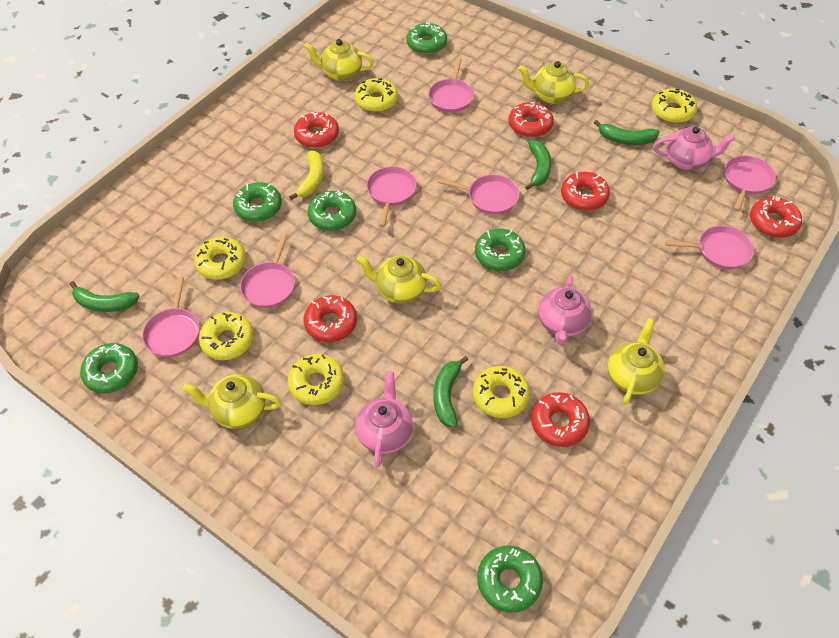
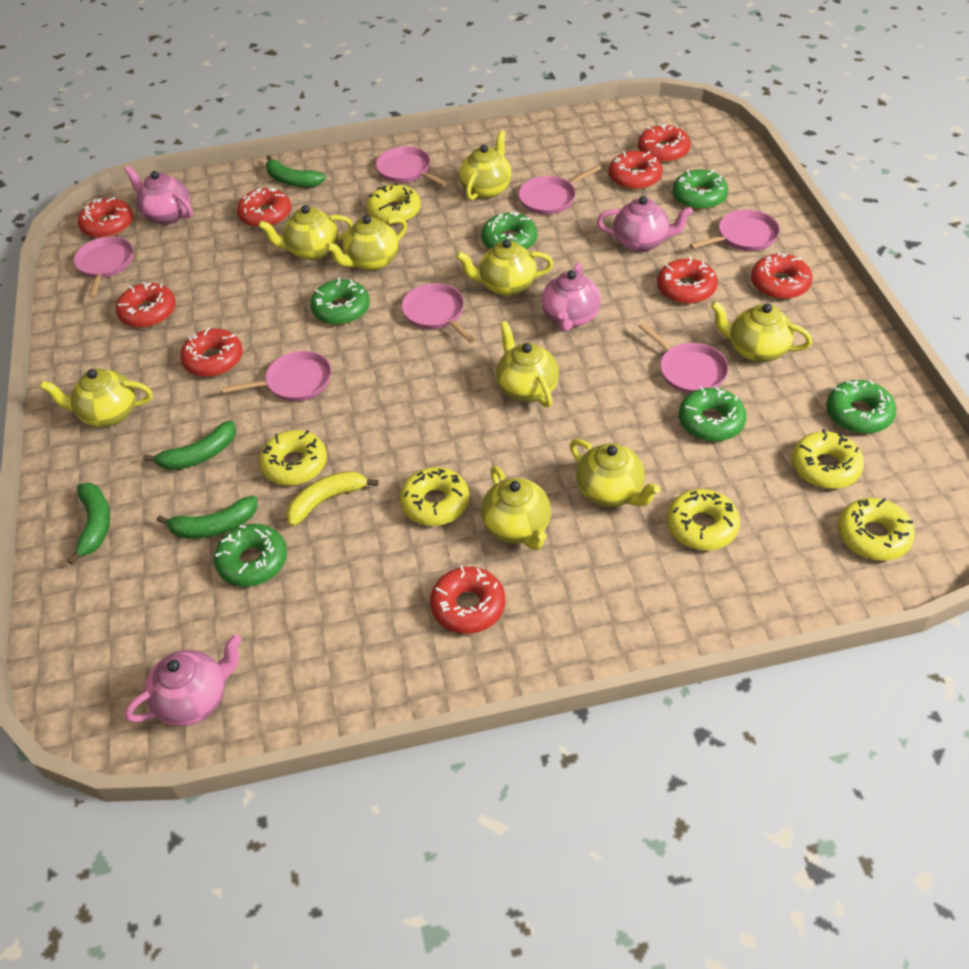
pink teapot: 3 -> 4
red donut: 6 -> 9
yellow teapot: 5 -> 9

